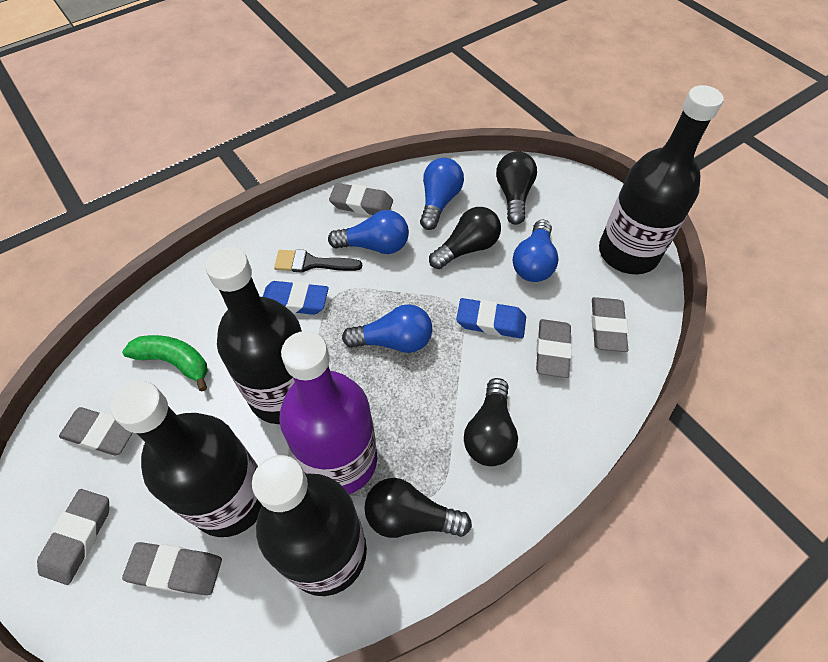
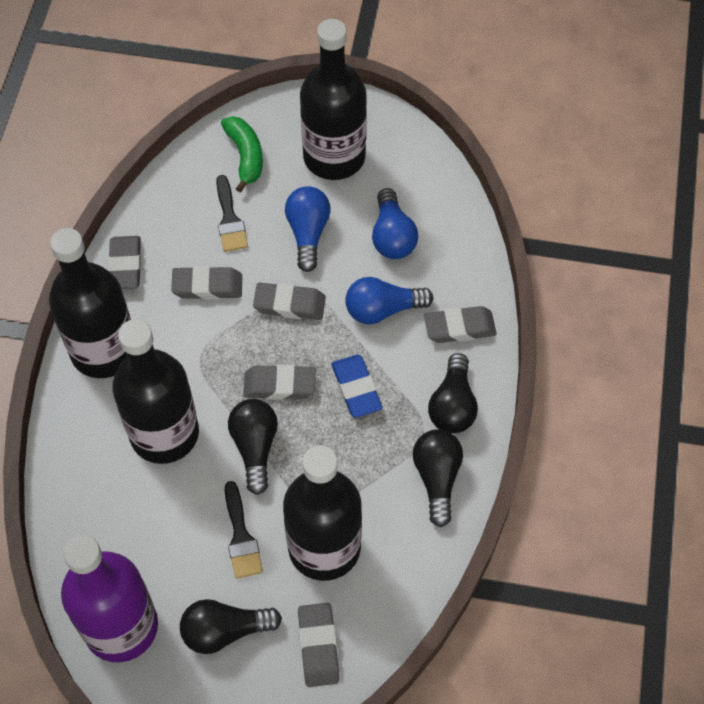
black brush: 1 -> 2
blue eraser: 2 -> 1
blue light bulb: 4 -> 3

